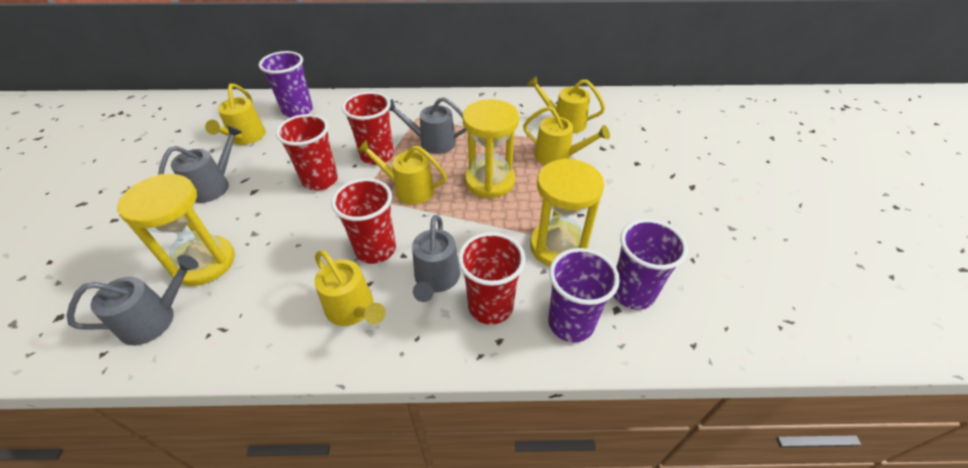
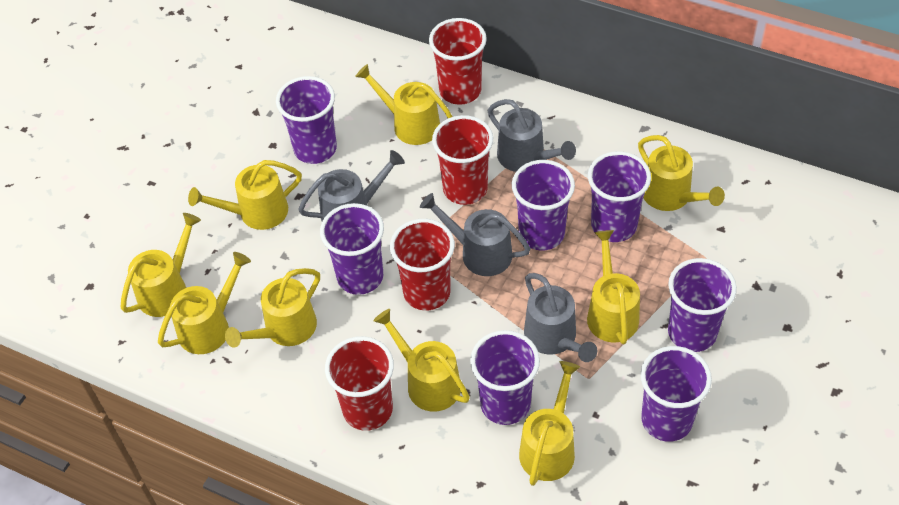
purple cup: 3 -> 7
yellow hourglass: 3 -> 0
yellow watering can: 5 -> 9

